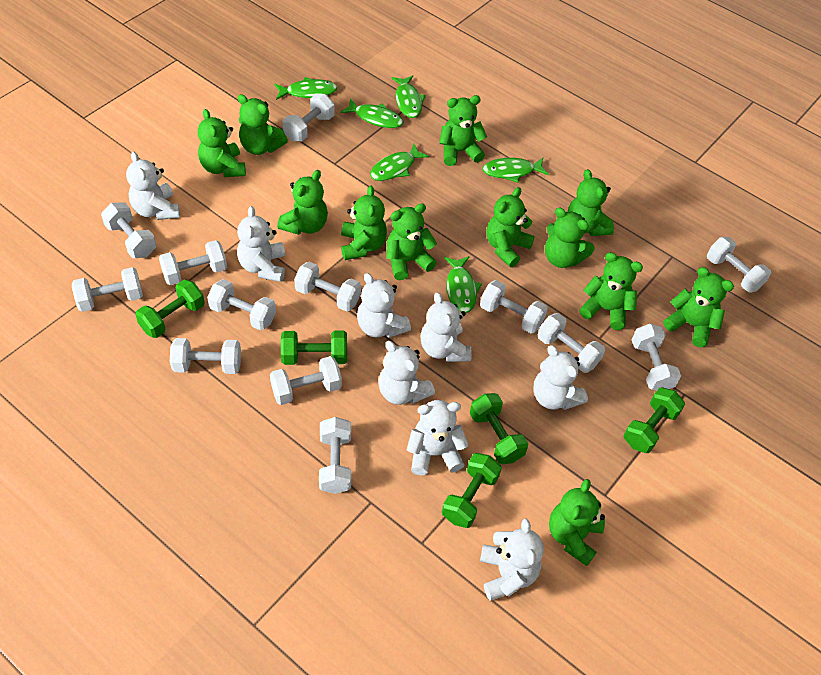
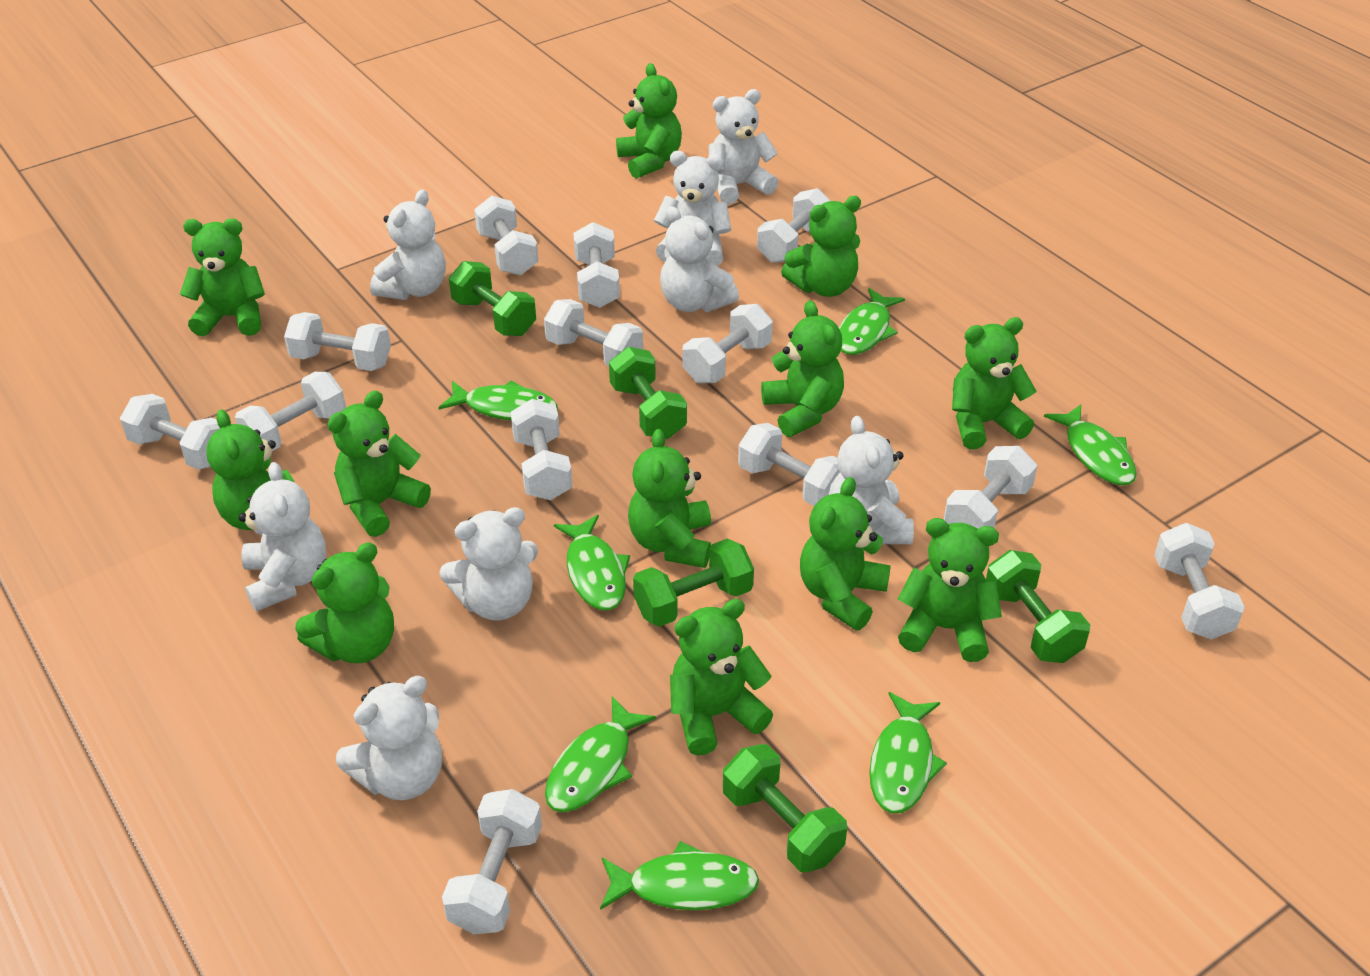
green fish: 6 -> 7

